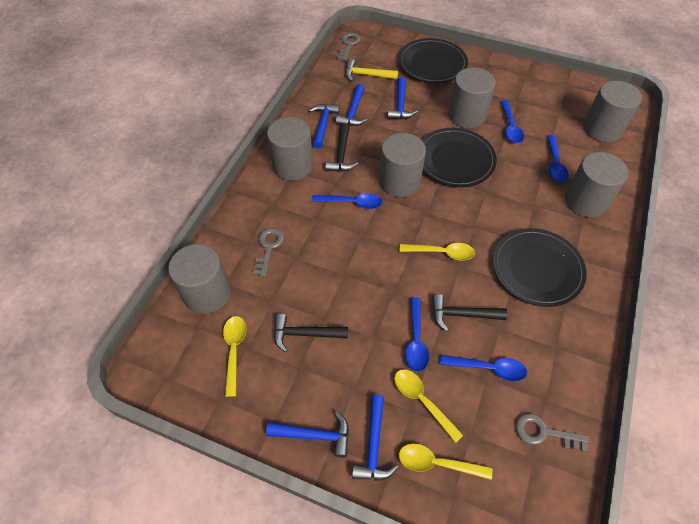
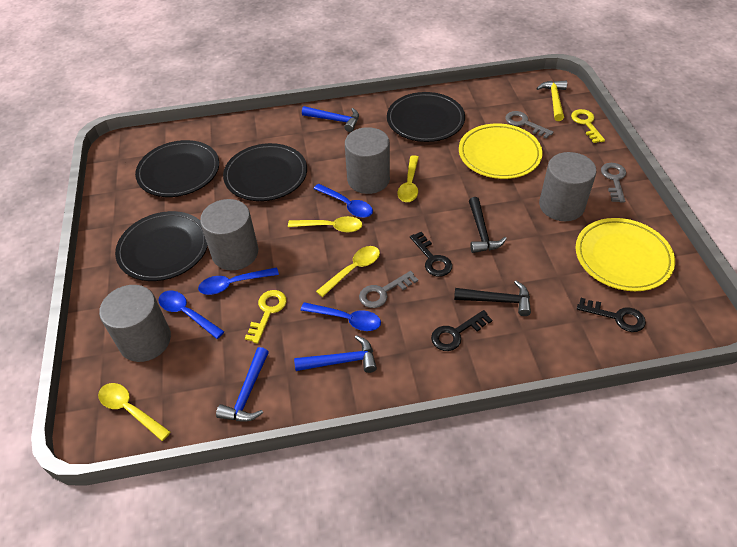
black hammer: 3 -> 2
black key: 0 -> 3
black plate: 3 -> 4
blue hammer: 5 -> 3
blue spoon: 5 -> 4
grey cylinder: 6 -> 4
yellow key: 0 -> 2
yellow plate: 0 -> 2

